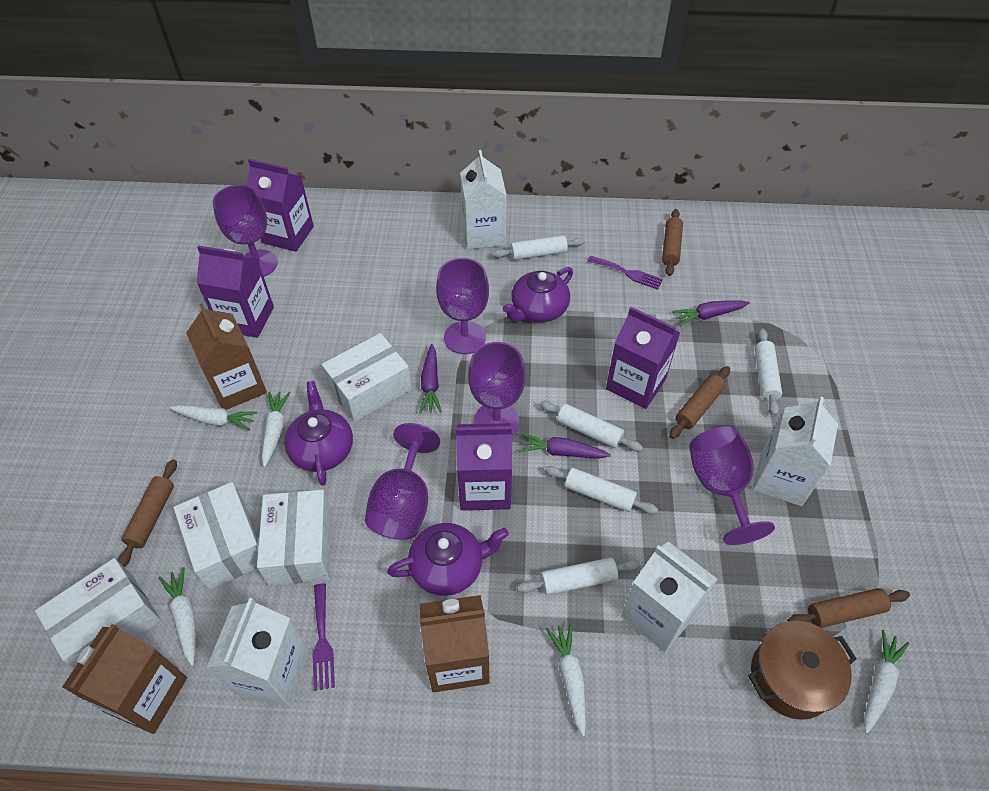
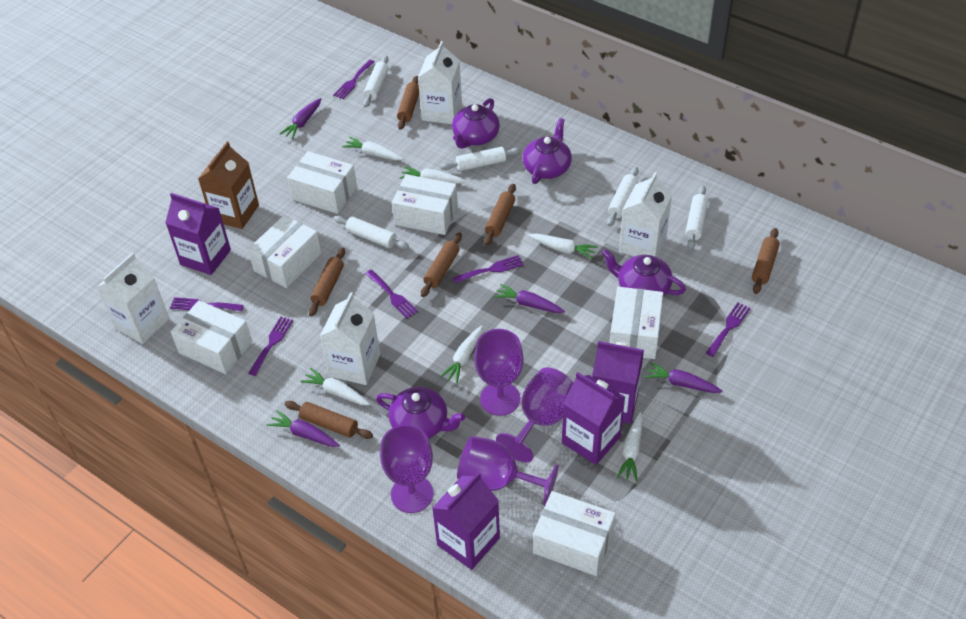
brown carton: 3 -> 1
brown pot: 1 -> 0
brown rolling pin: 4 -> 6
purple carrot: 3 -> 4
purple fork: 2 -> 6
purple goblet: 5 -> 4
purple teapot: 3 -> 4
white box: 4 -> 6
white carrot: 5 -> 6

